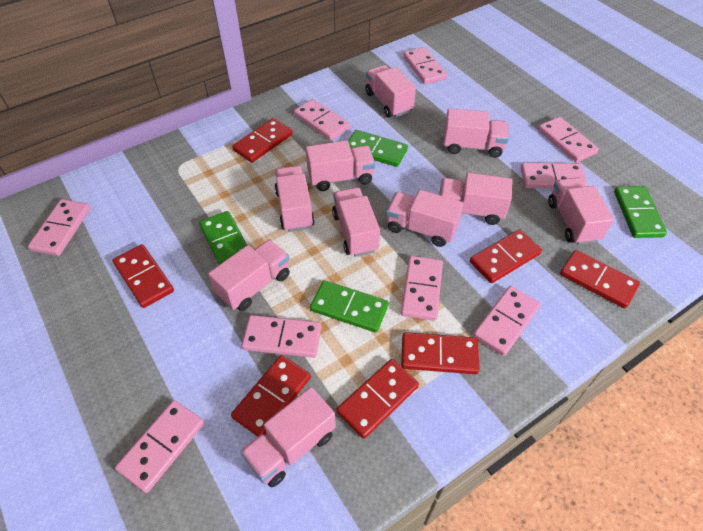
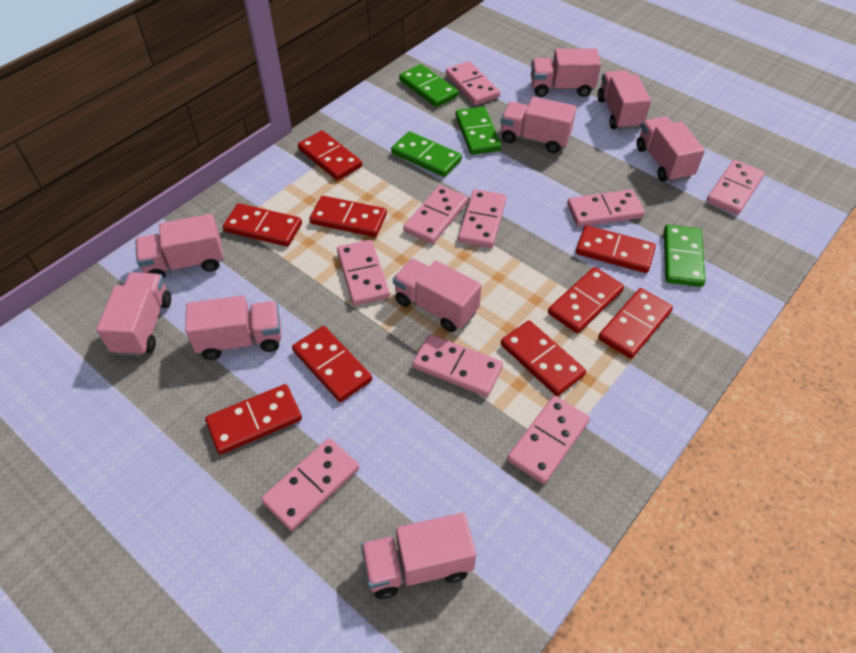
pink truck: 10 -> 9
red domino: 7 -> 9

